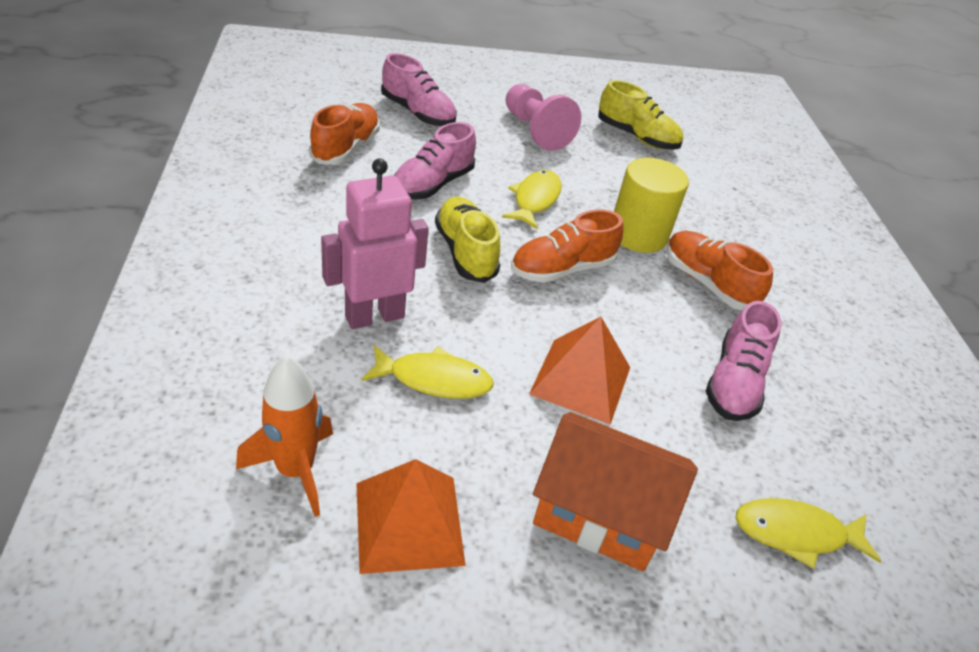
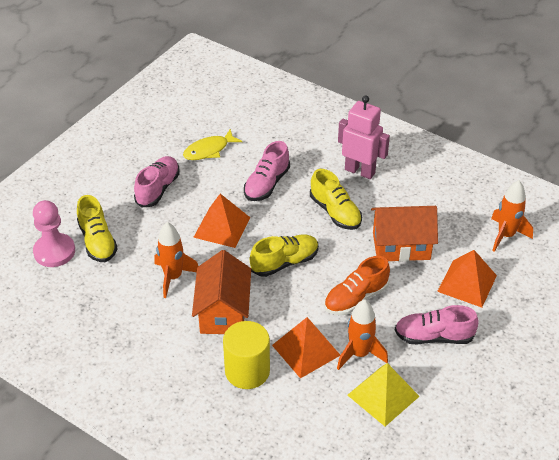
orange house: 1 -> 2
orange pyramid: 2 -> 3
orange rocket: 1 -> 3
orange shoe: 3 -> 1
yellow fish: 3 -> 1
yellow pyramid: 0 -> 1
yellow shoe: 2 -> 3

